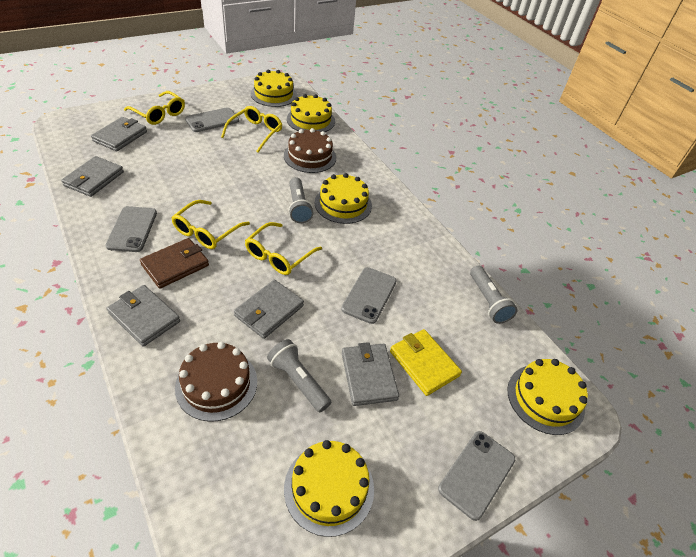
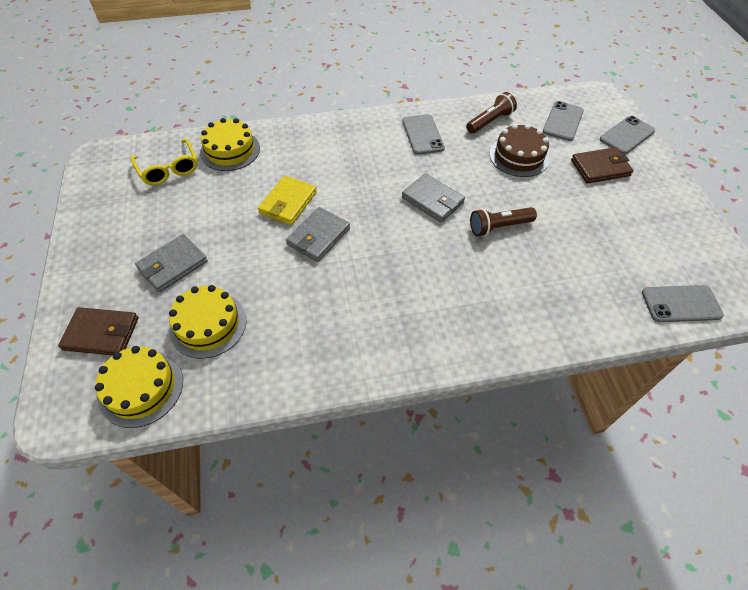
brown cake: 2 -> 1
brown flashlight: 0 -> 2
brown wallet: 1 -> 2
grey flashlight: 3 -> 0
grey wallet: 5 -> 3
yellow cake: 5 -> 3
yellow glasses: 4 -> 1

